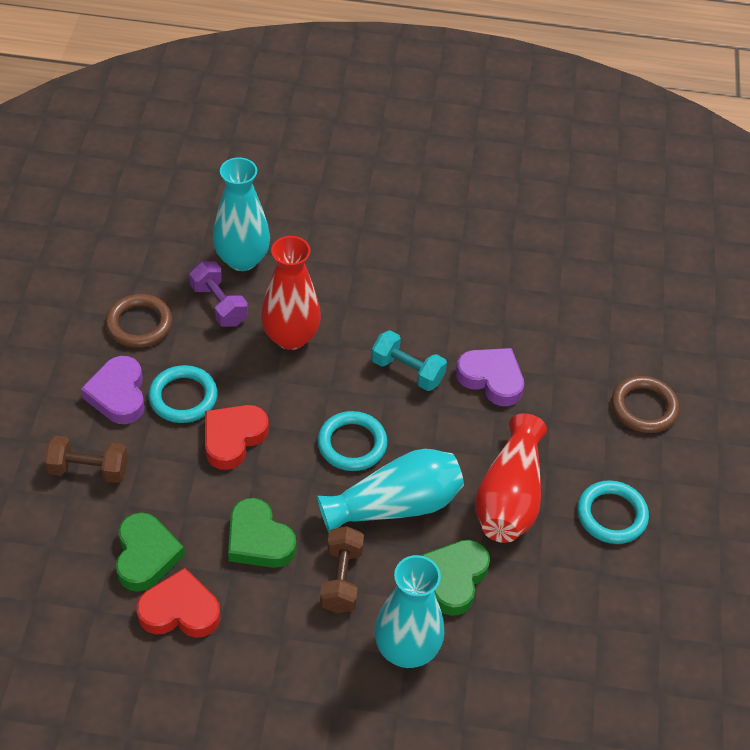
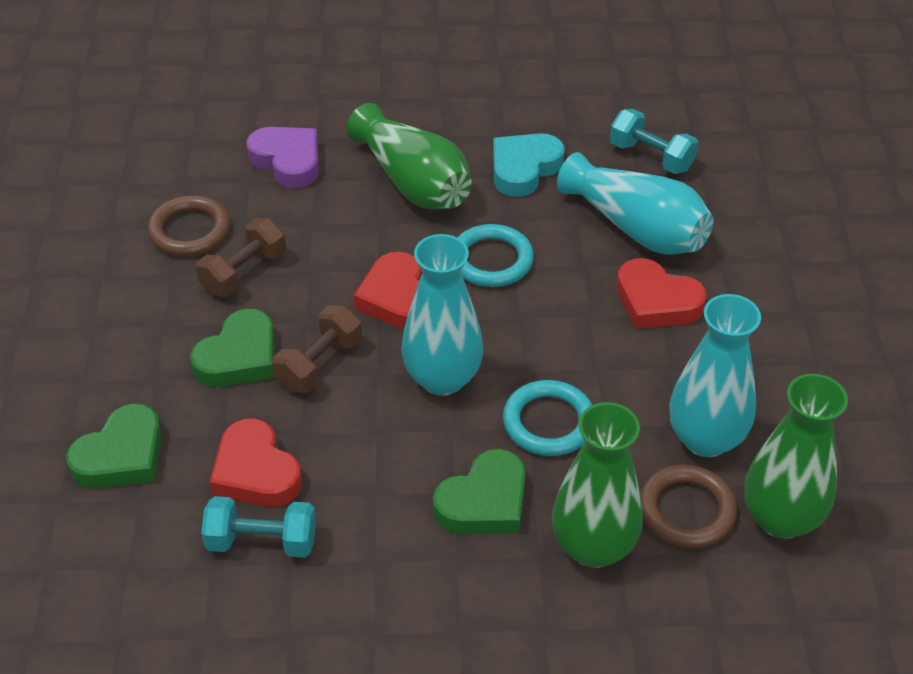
green vase: 0 -> 3
purple dumbbell: 1 -> 0
purple heart: 2 -> 1
red heart: 2 -> 3
red vase: 2 -> 0
turquoise dumbbell: 1 -> 2
turquoise heart: 0 -> 1
turquoise ring: 3 -> 2

